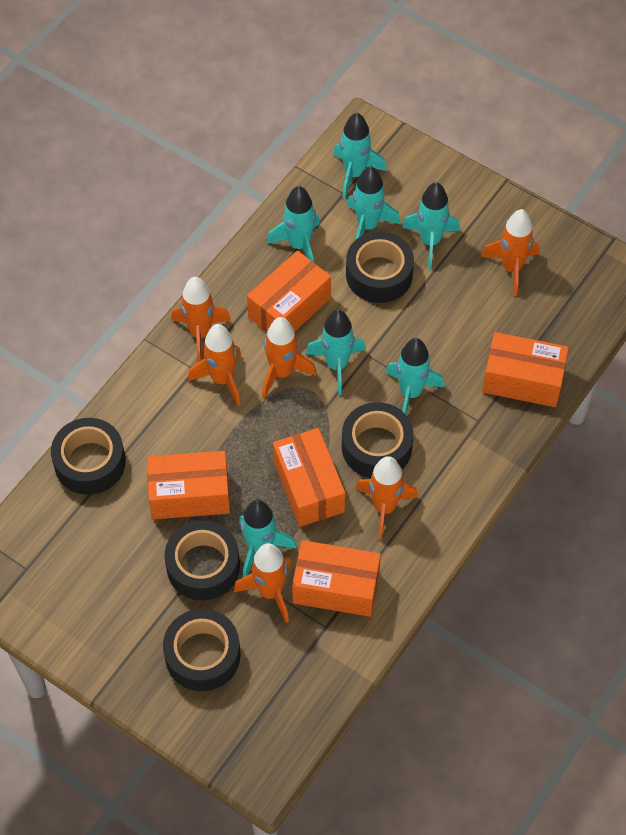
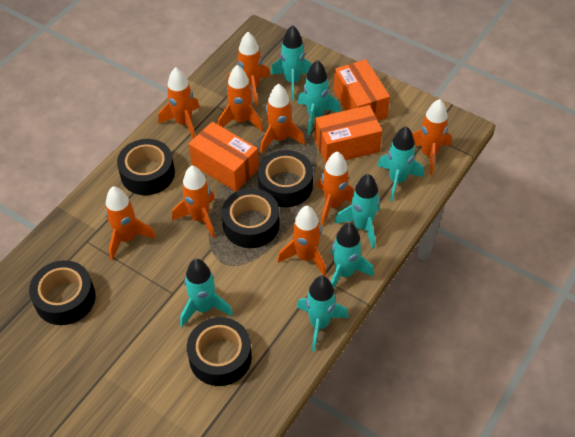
orange box: 5 -> 3
orange rocket: 6 -> 9

